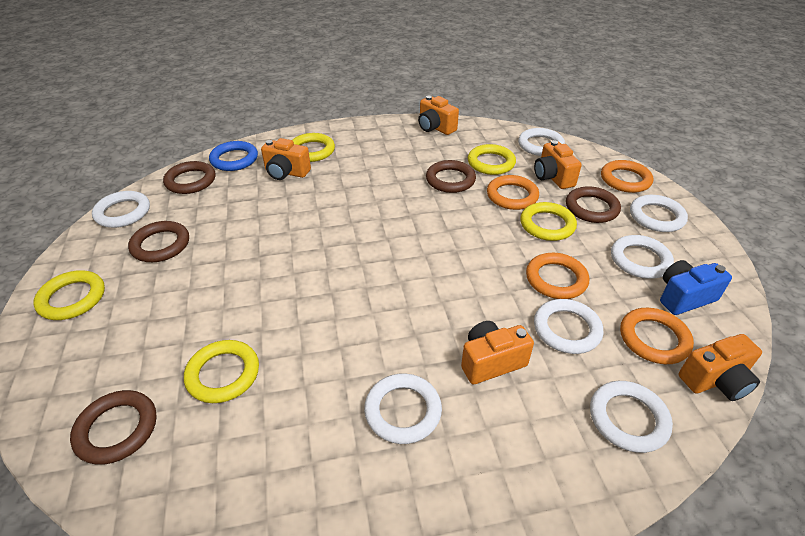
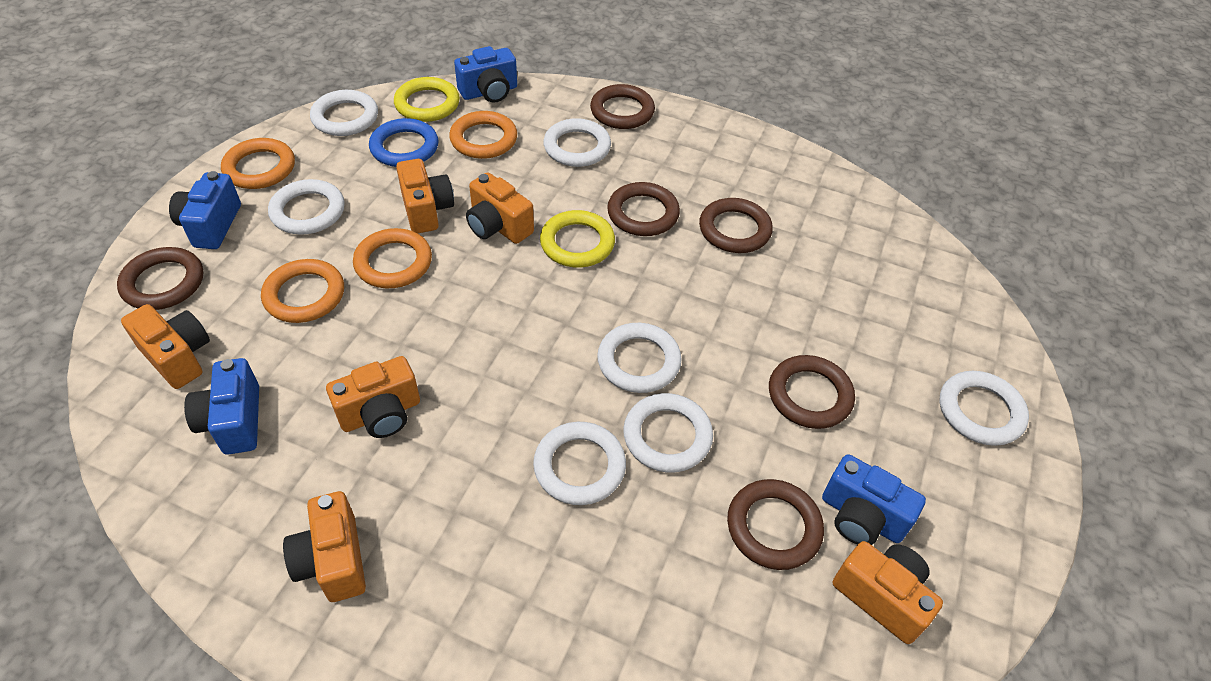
blue camera: 1 -> 4
brown ring: 5 -> 6
orange camera: 5 -> 6
yellow ring: 5 -> 2

